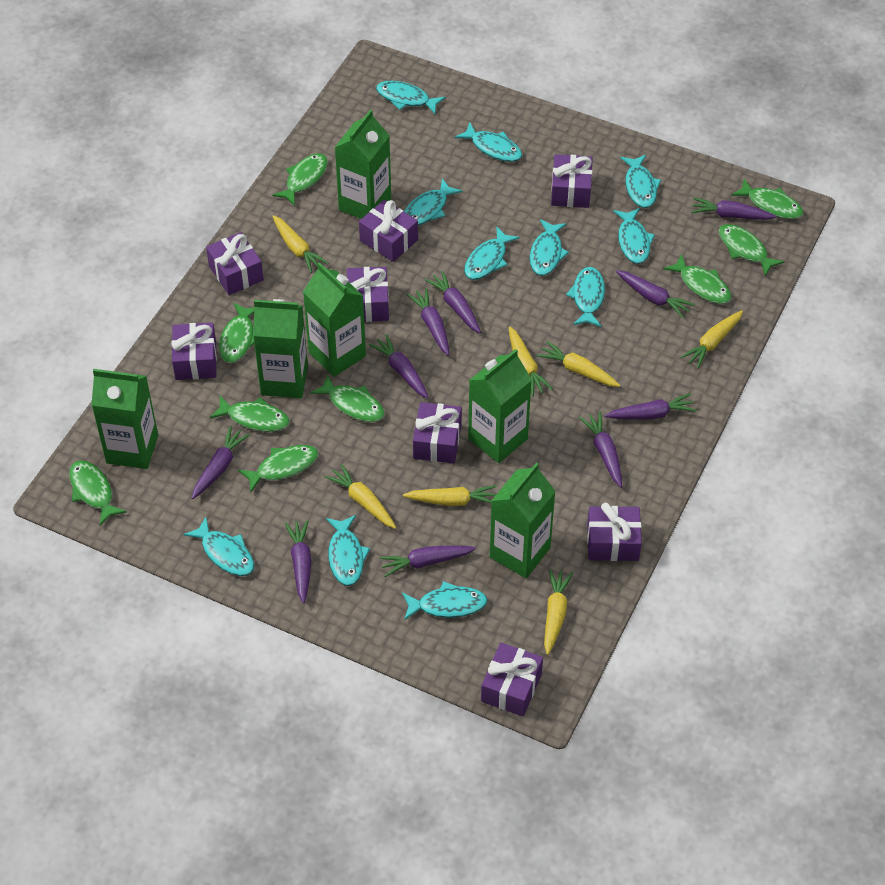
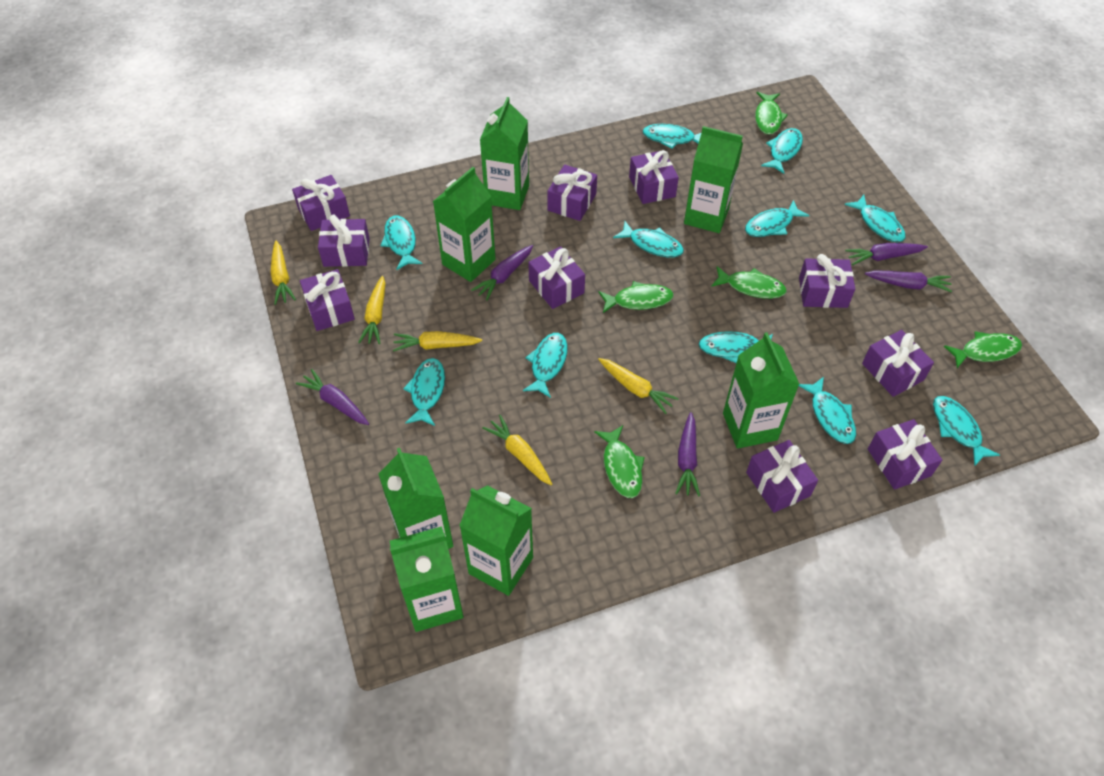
green carton: 6 -> 7
green fish: 9 -> 5
purple carrot: 10 -> 5
purple gift: 8 -> 10
yellow carrot: 7 -> 5

